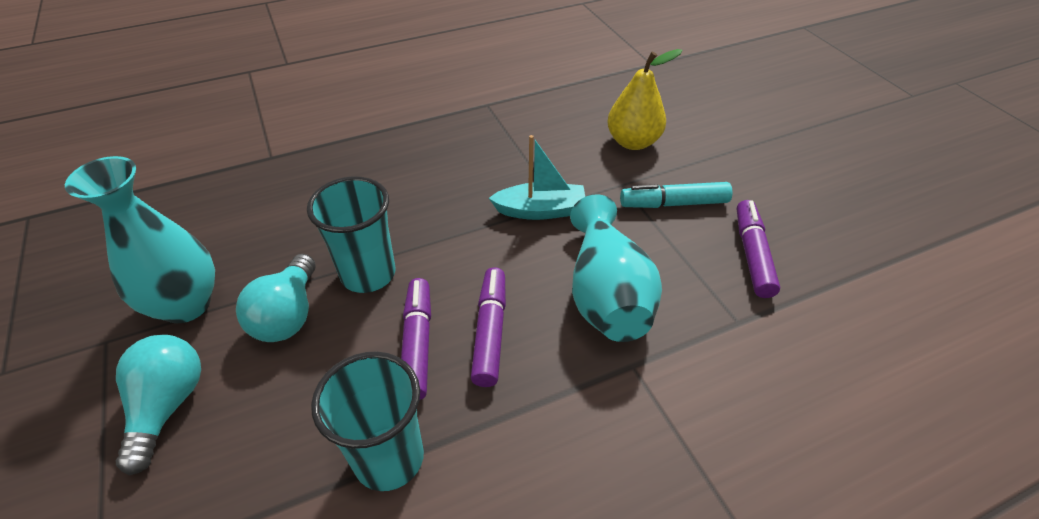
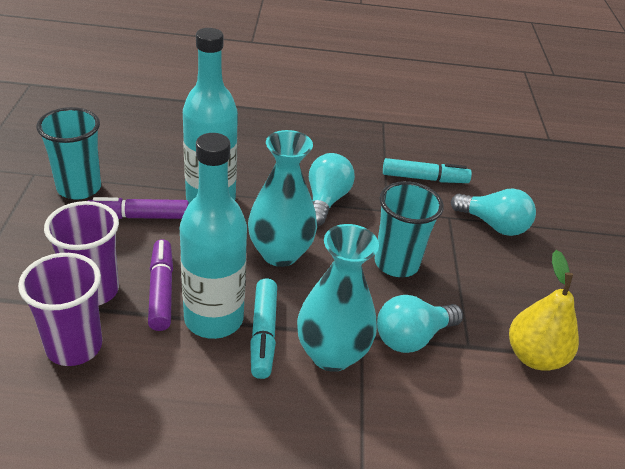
purple cup: 0 -> 2
purple marker: 3 -> 2
turquoise boat: 1 -> 0
turquoise bottle: 0 -> 2
turquoise light bulb: 2 -> 3
turquoise marker: 1 -> 2

